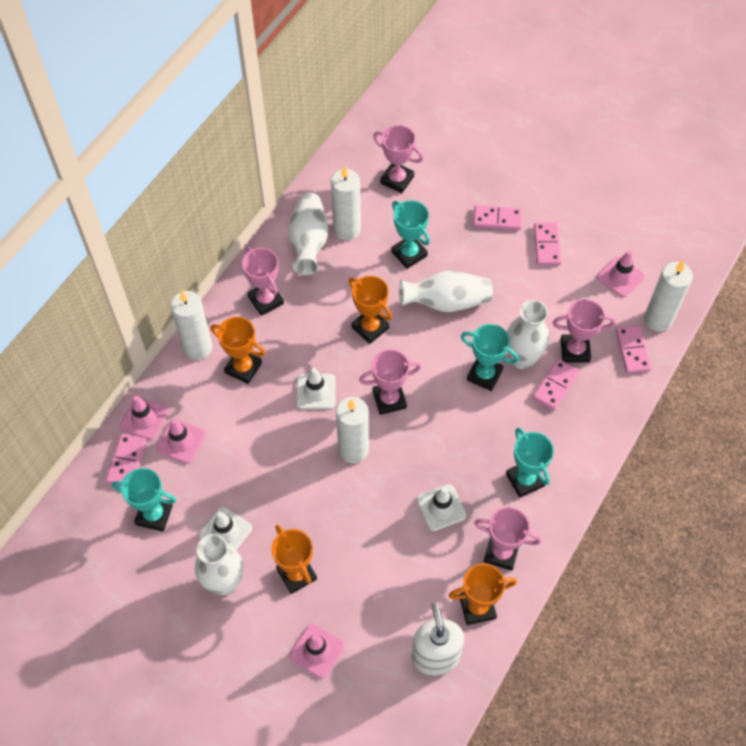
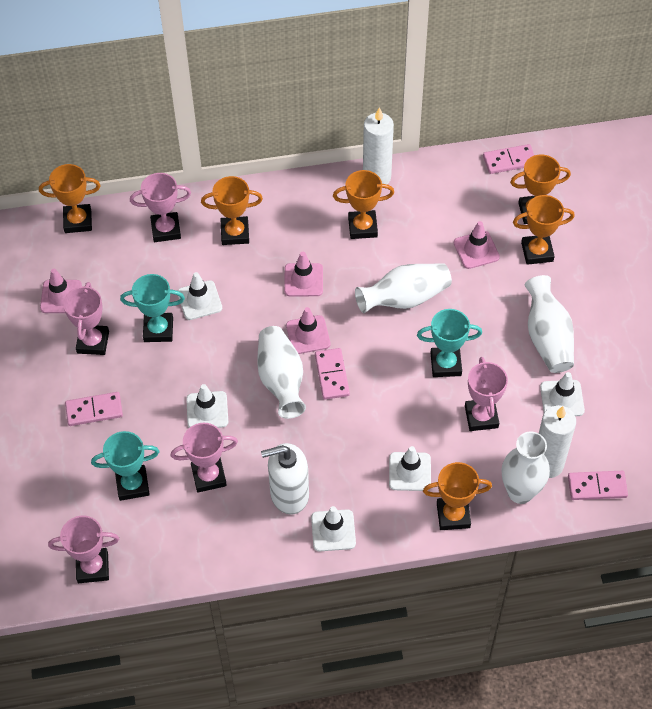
orange trophy: 4 -> 6
pink domino: 5 -> 4
turquoise trophy: 4 -> 3
white candle: 4 -> 2
white traffic cone: 3 -> 5

